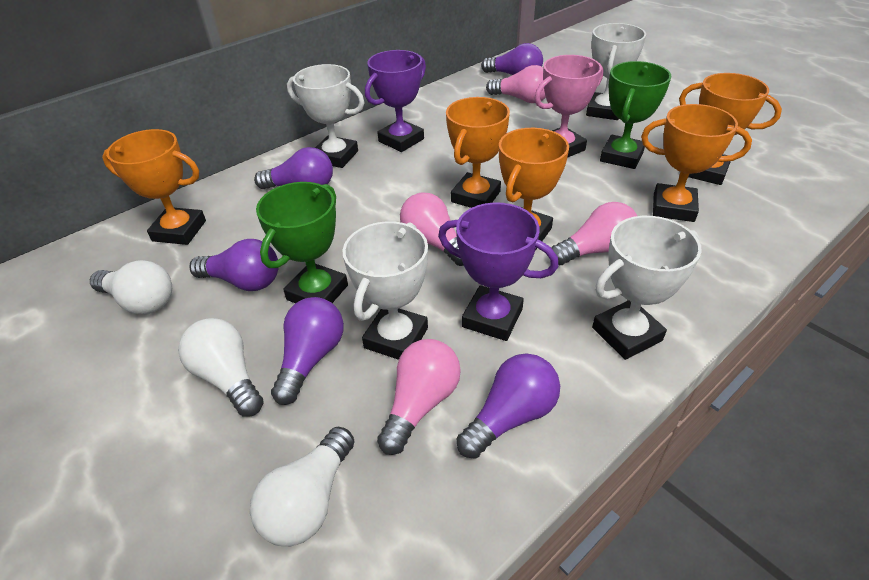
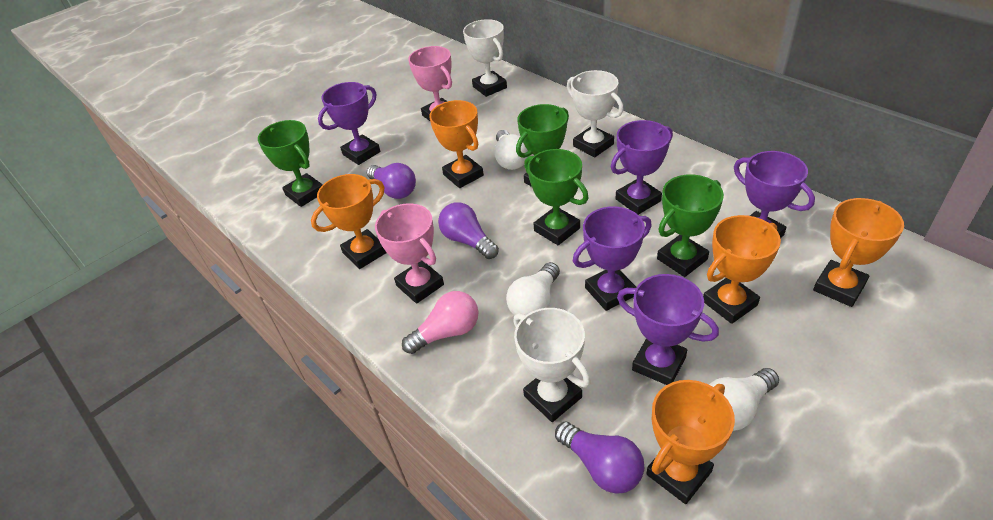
green trophy: 2 -> 4
pink light bulb: 4 -> 1
pink trophy: 1 -> 2
purple light bulb: 5 -> 3
purple trophy: 2 -> 5
white trophy: 4 -> 3

